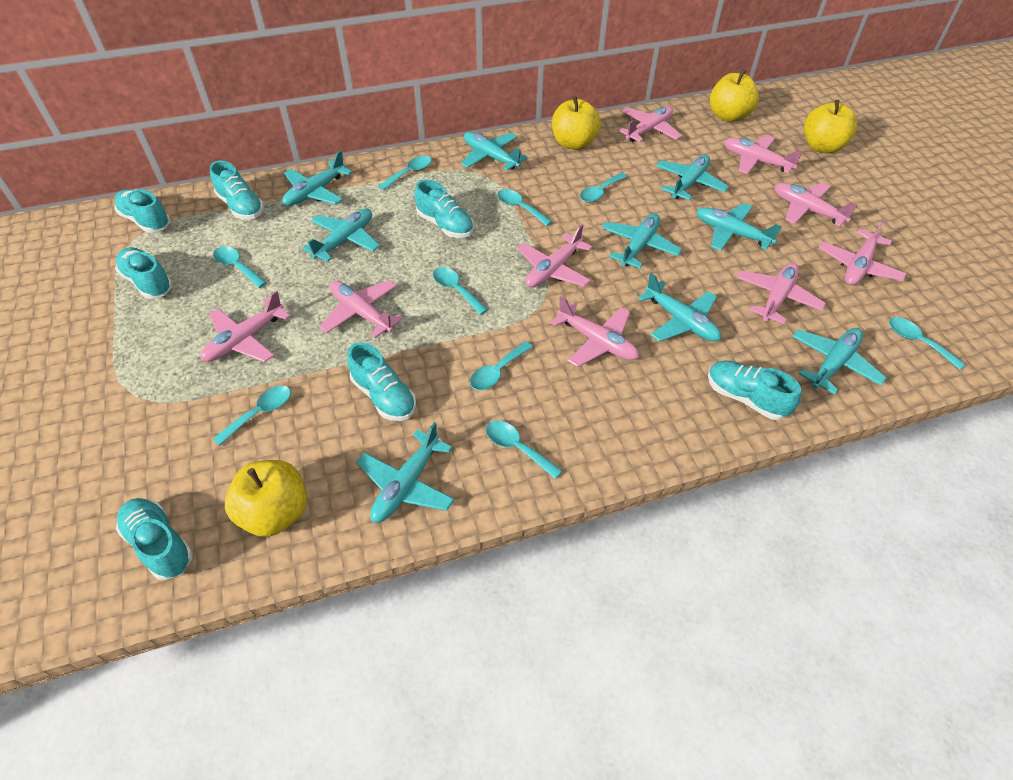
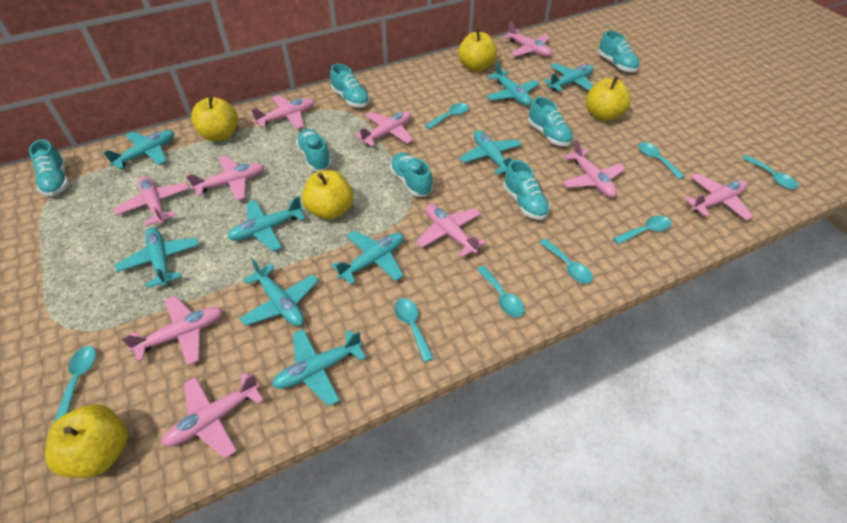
pink plane: 9 -> 10
turquoise spoon: 9 -> 8
yellow apple: 4 -> 5

